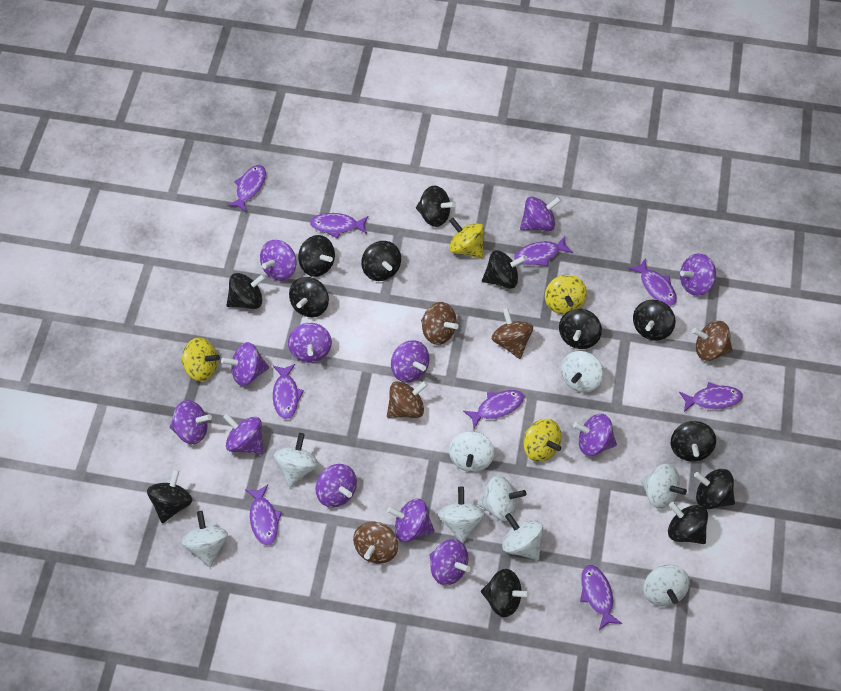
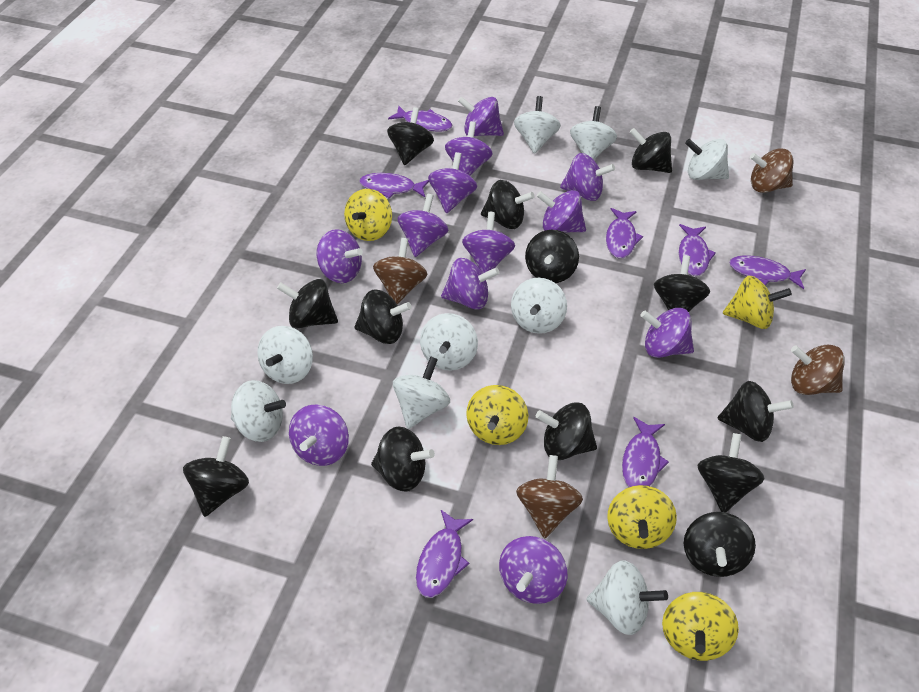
brown spinning top: 5 -> 4
purple fish: 9 -> 7
yellow spinning top: 4 -> 5

